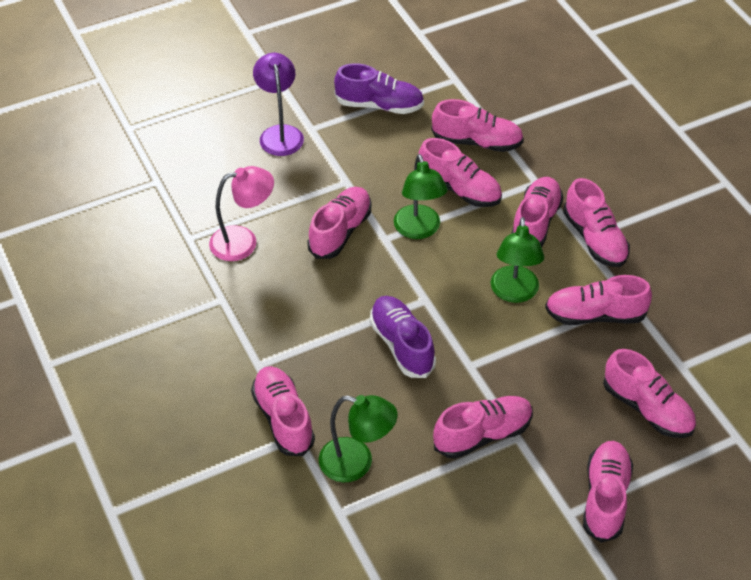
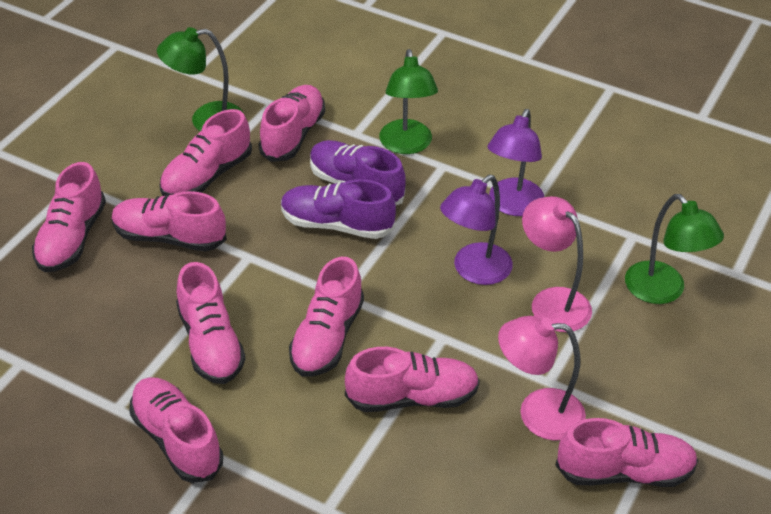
pink lamp: 1 -> 2
pink shoe: 10 -> 9
purple lamp: 1 -> 2

